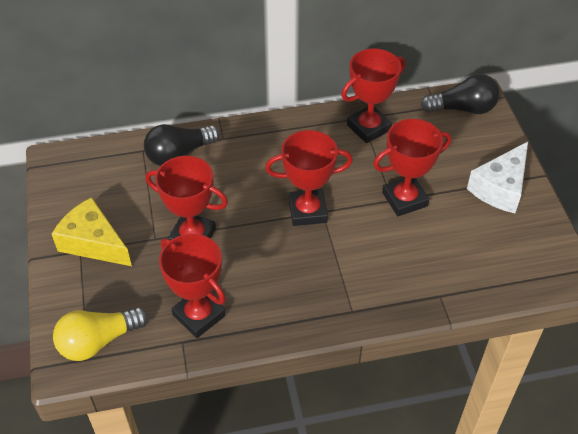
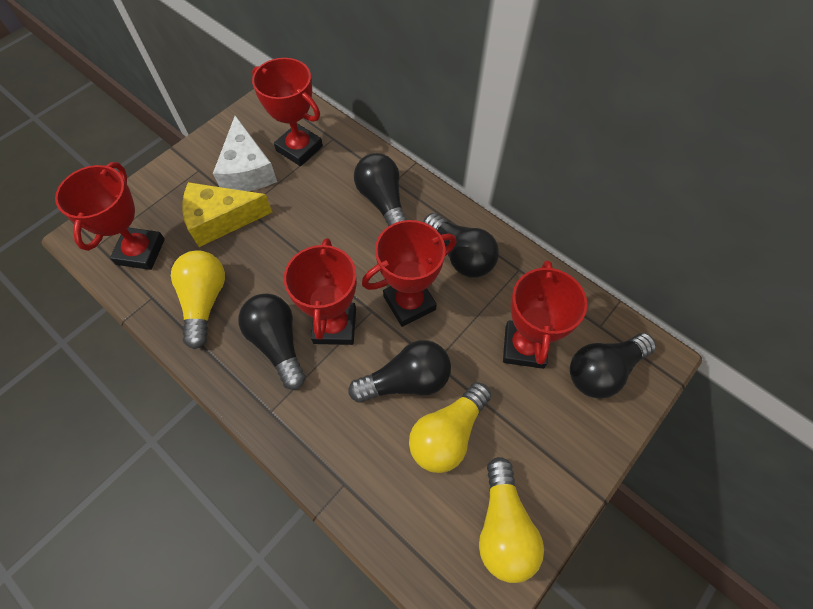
black light bulb: 2 -> 5
yellow light bulb: 1 -> 3

